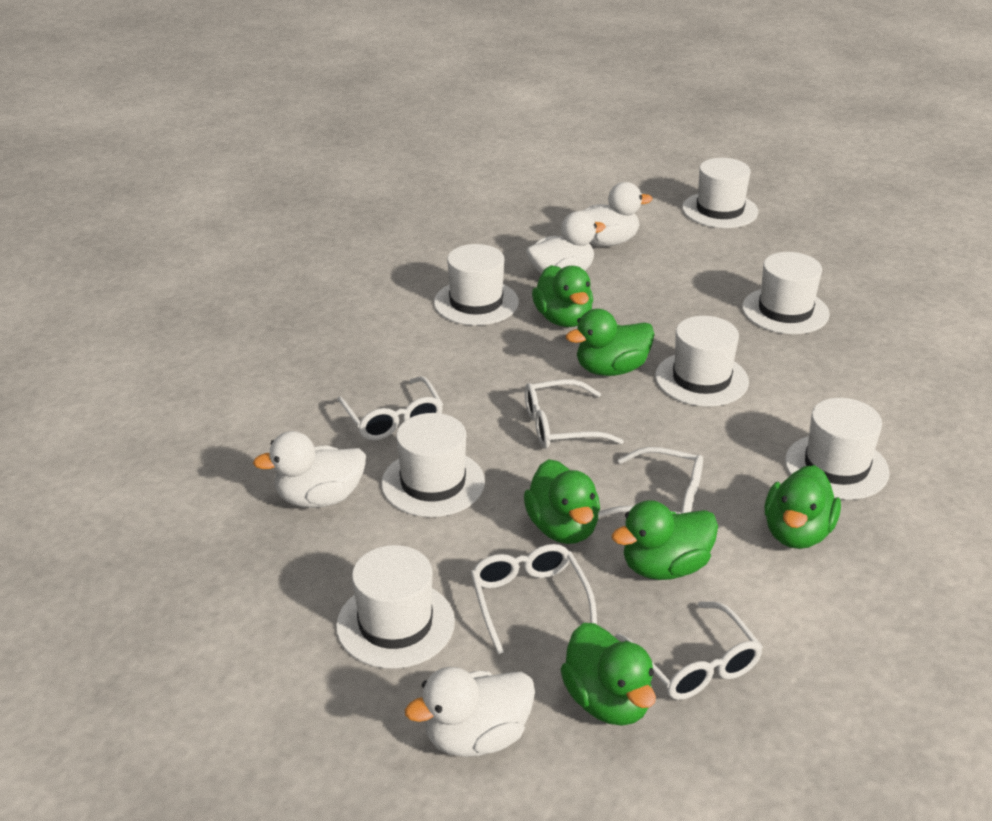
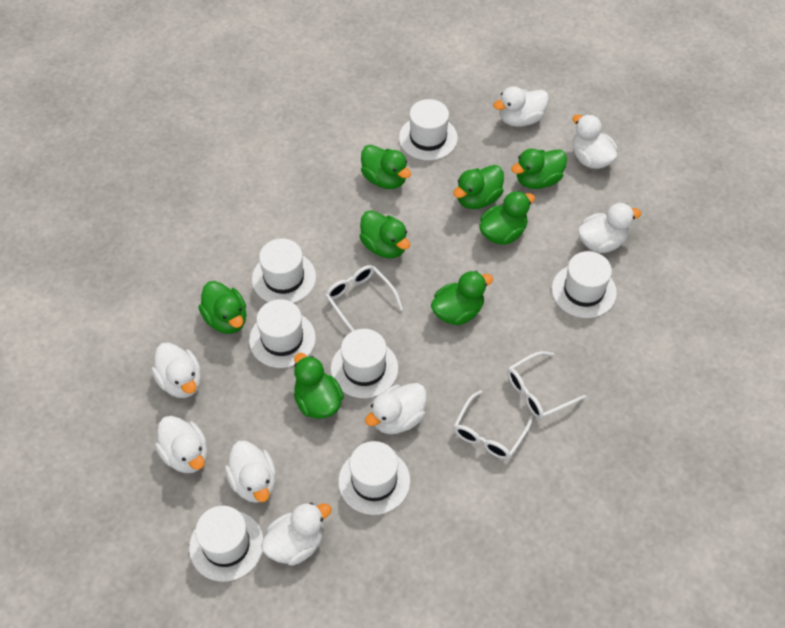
green duck: 6 -> 8
white duck: 4 -> 8
white glasses: 5 -> 3

